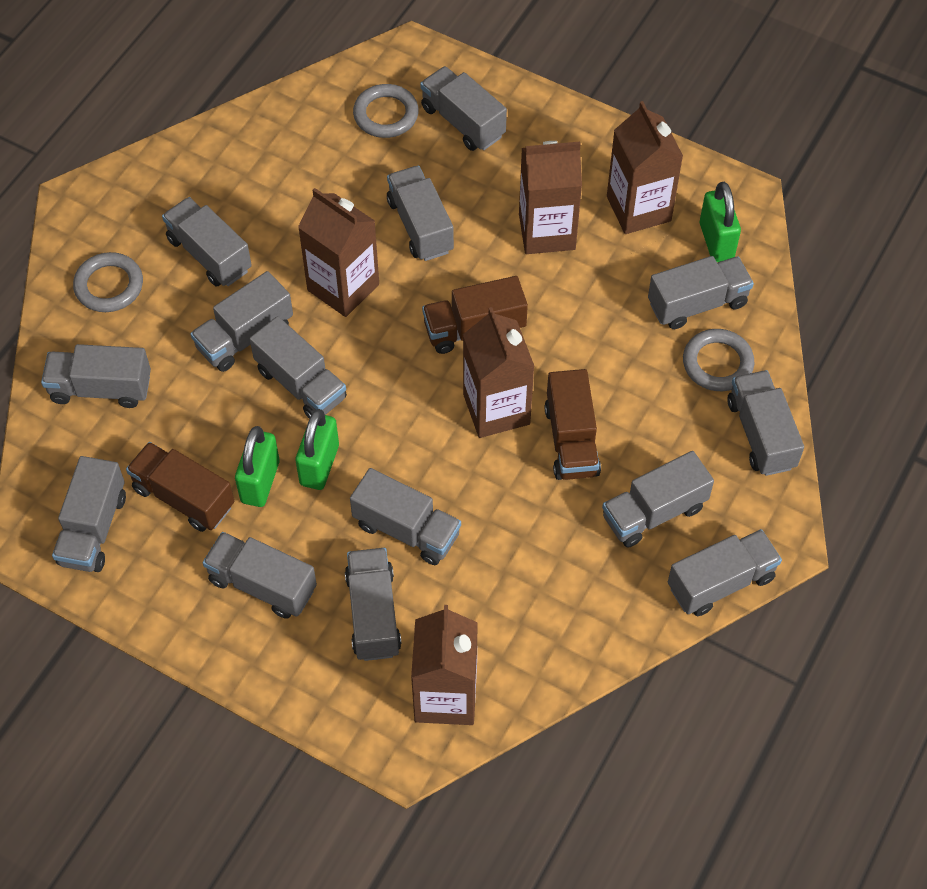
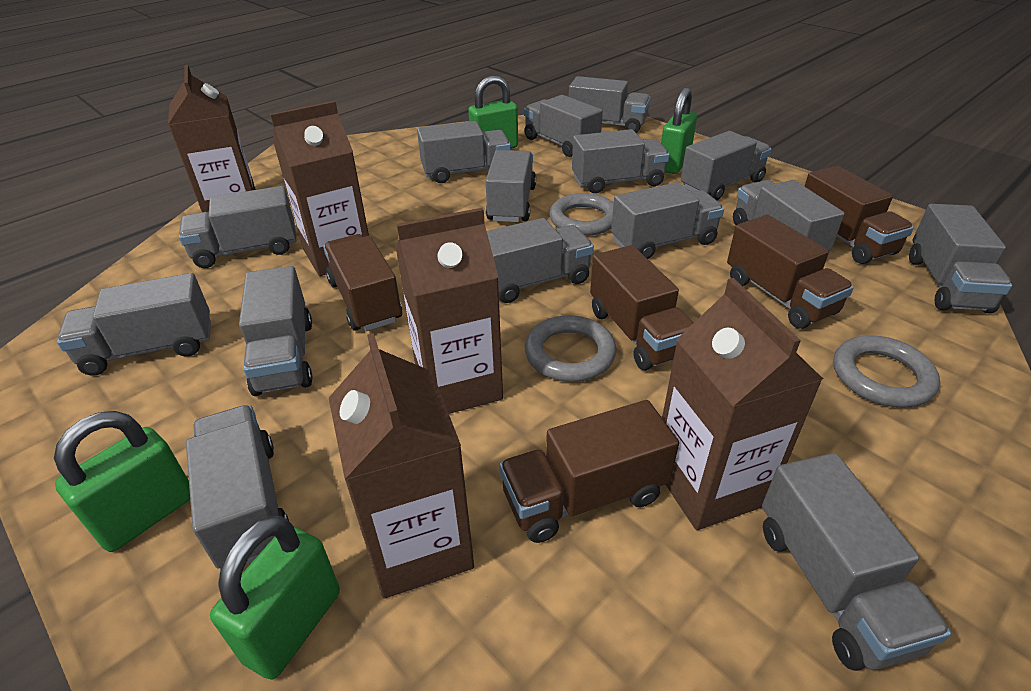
brown truck: 3 -> 5
green padlock: 3 -> 4
grey truck: 14 -> 15

